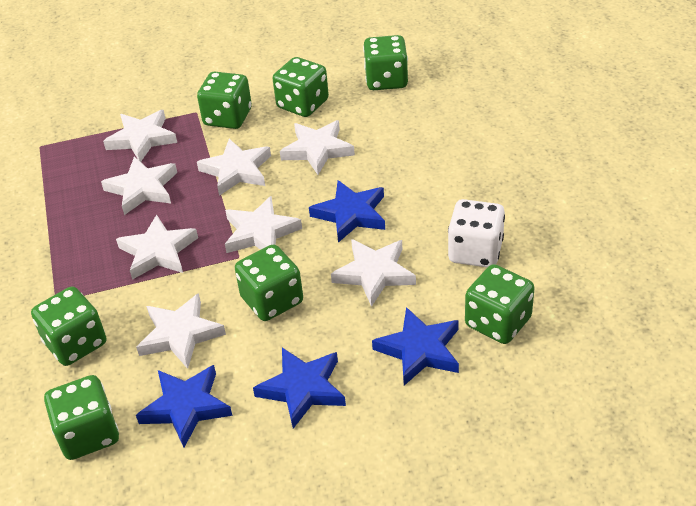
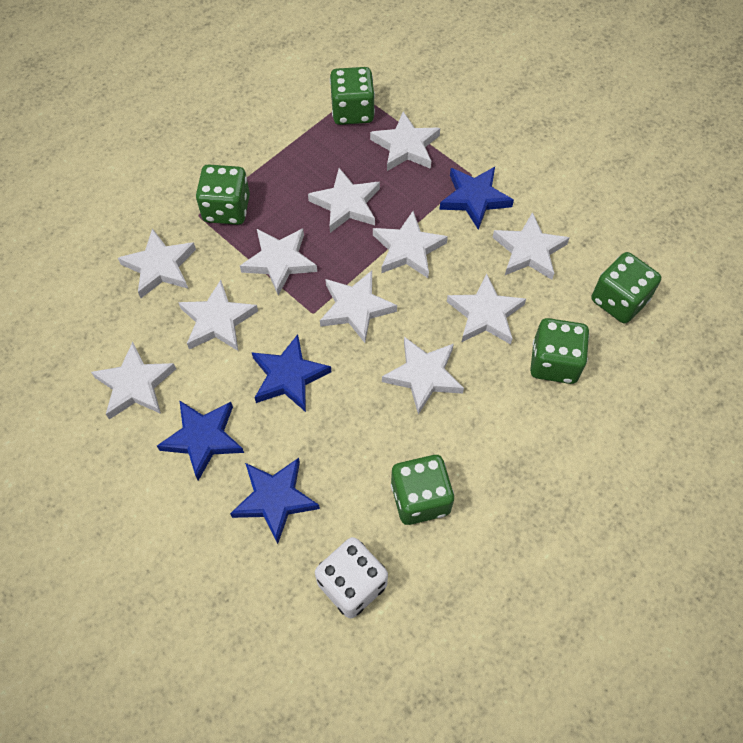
green dice: 7 -> 5
white star: 8 -> 11

